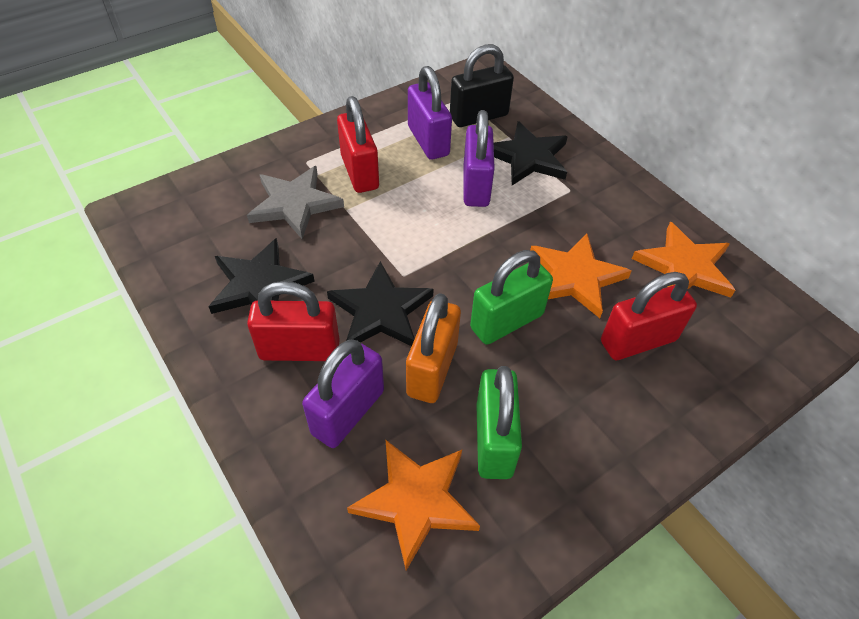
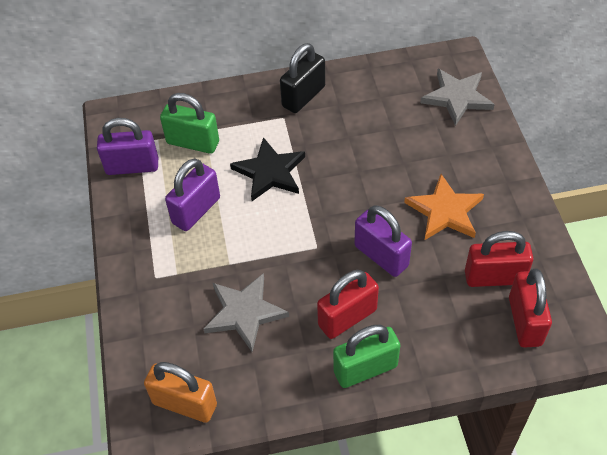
black star: 3 -> 1
grey star: 1 -> 2
orange star: 3 -> 1

